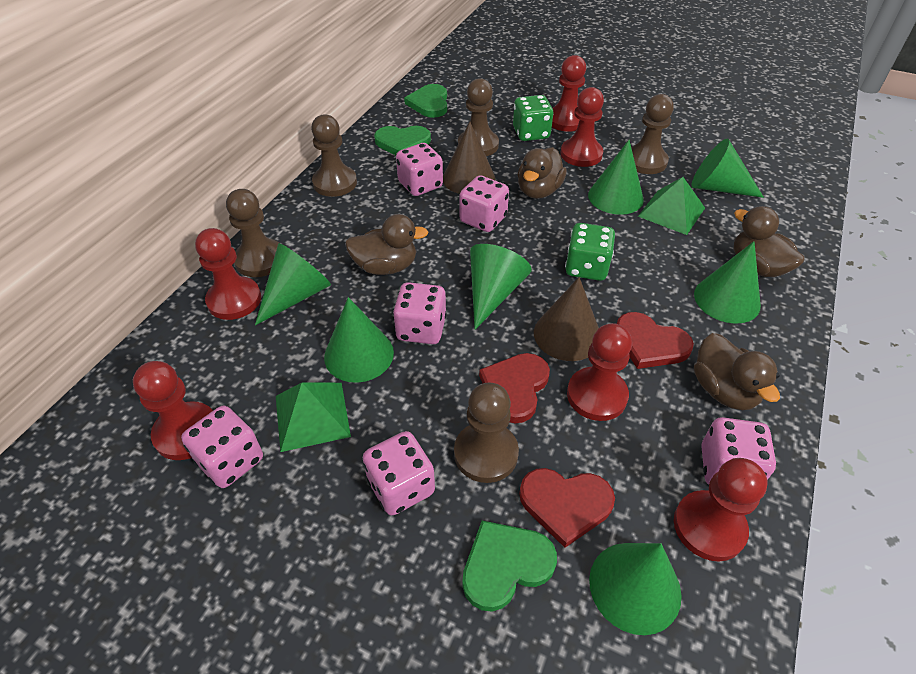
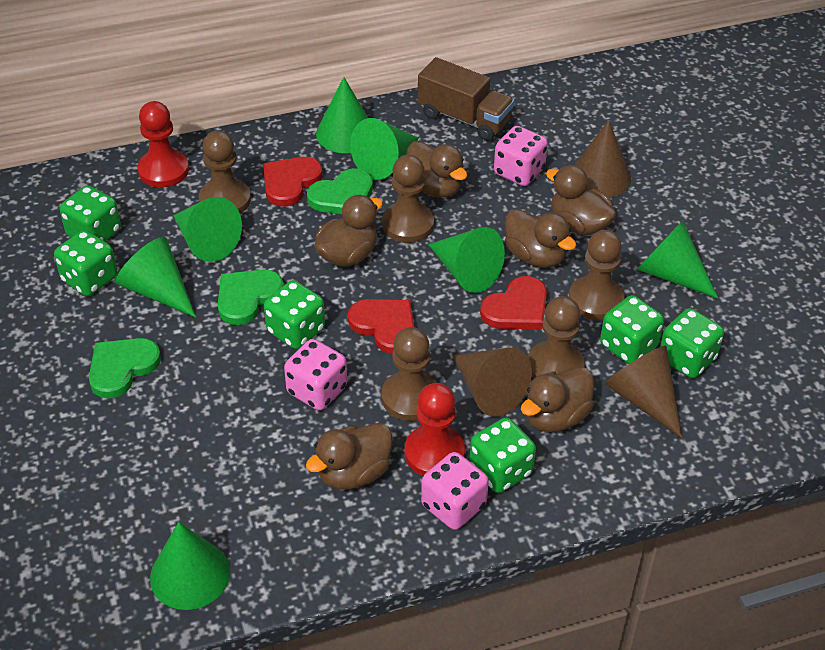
brown cone: 2 -> 3
brown duck: 4 -> 6
brown truck: 0 -> 1
green dice: 2 -> 6
green pyramid: 2 -> 0
pink dice: 6 -> 3
red pawn: 6 -> 2

